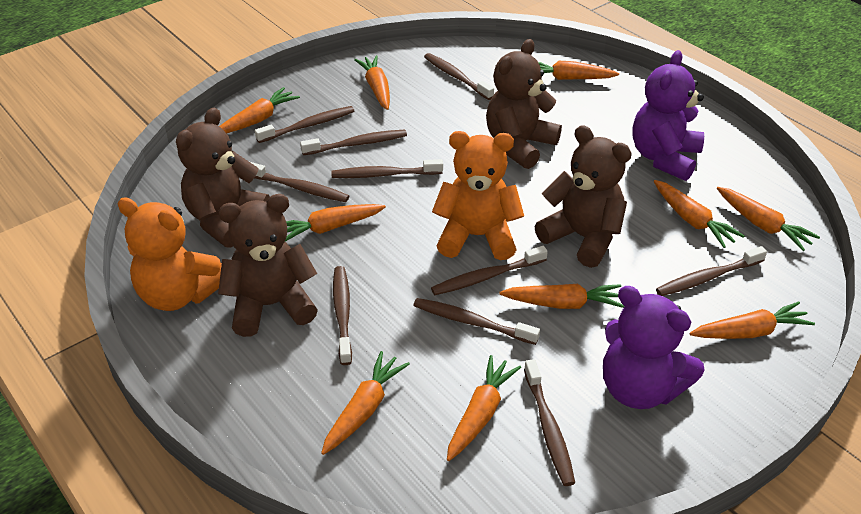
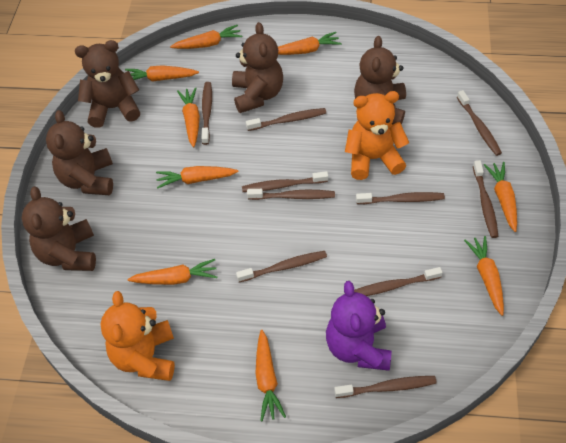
brown teddy bear: 4 -> 5
orange carrot: 10 -> 9
purple teddy bear: 2 -> 1

